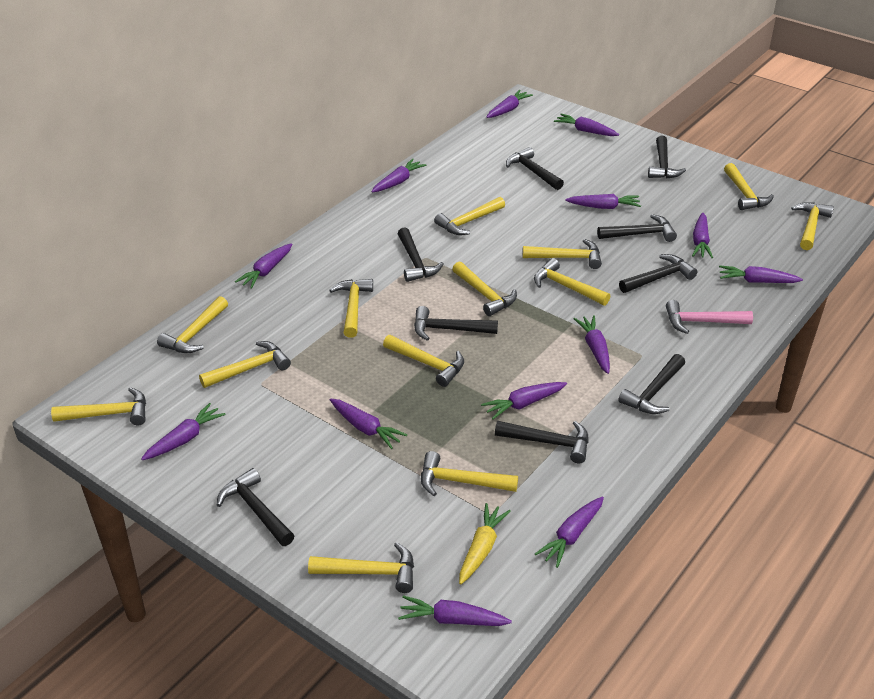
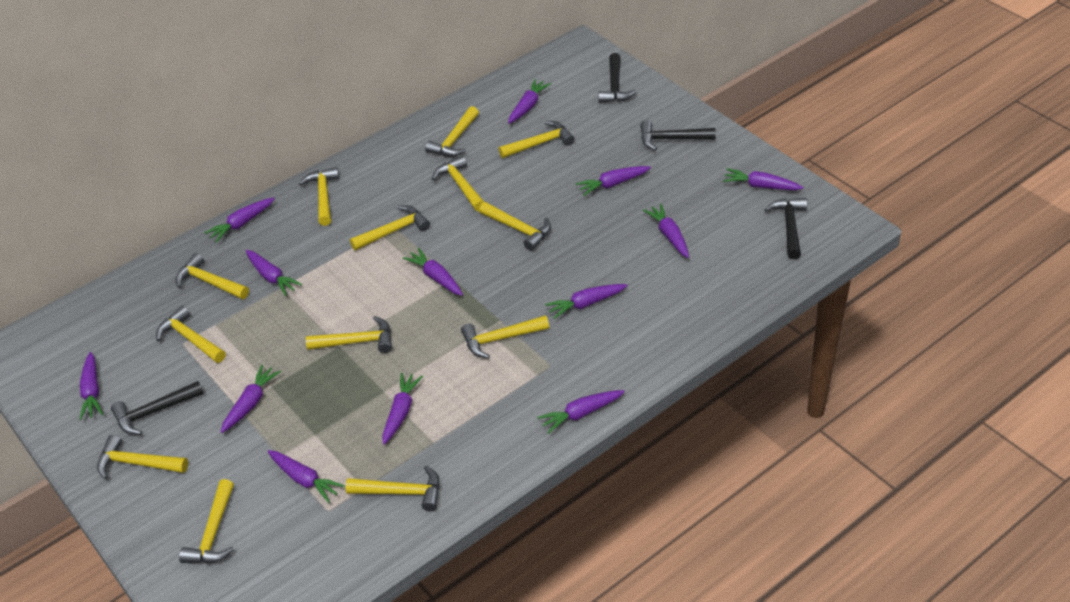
black hammer: 9 -> 4
pink hammer: 1 -> 0
yellow carrot: 1 -> 0

